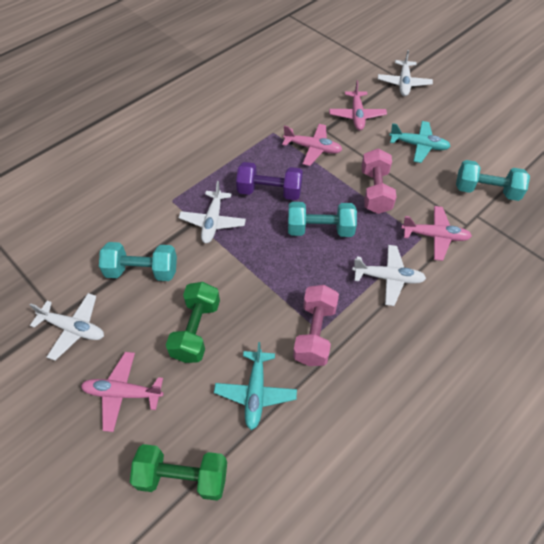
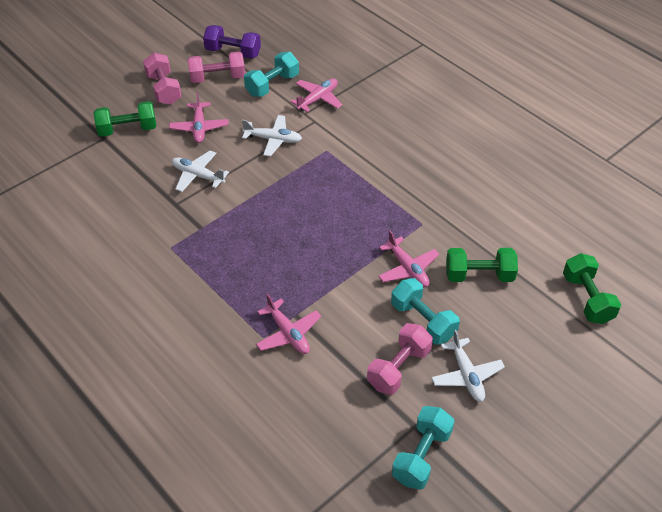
green dumbbell: 2 -> 3
pink dumbbell: 2 -> 3
turquoise plane: 2 -> 0
white plane: 4 -> 3

